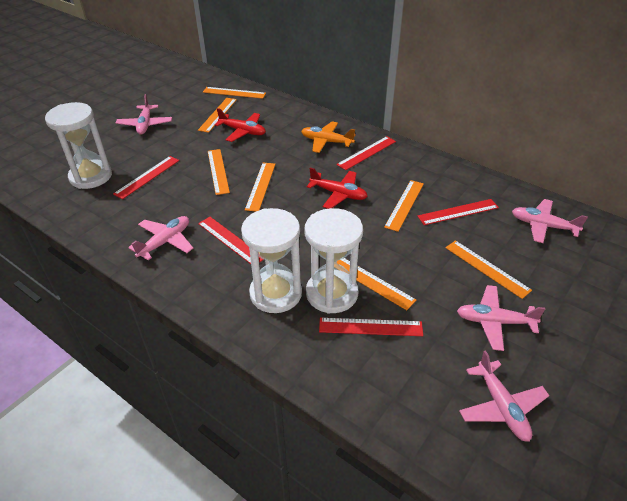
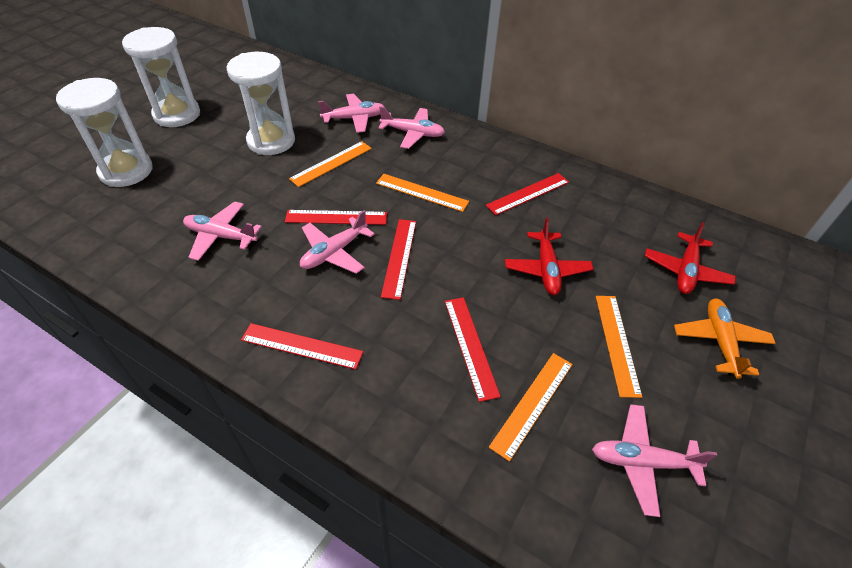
orange ruler: 7 -> 4

